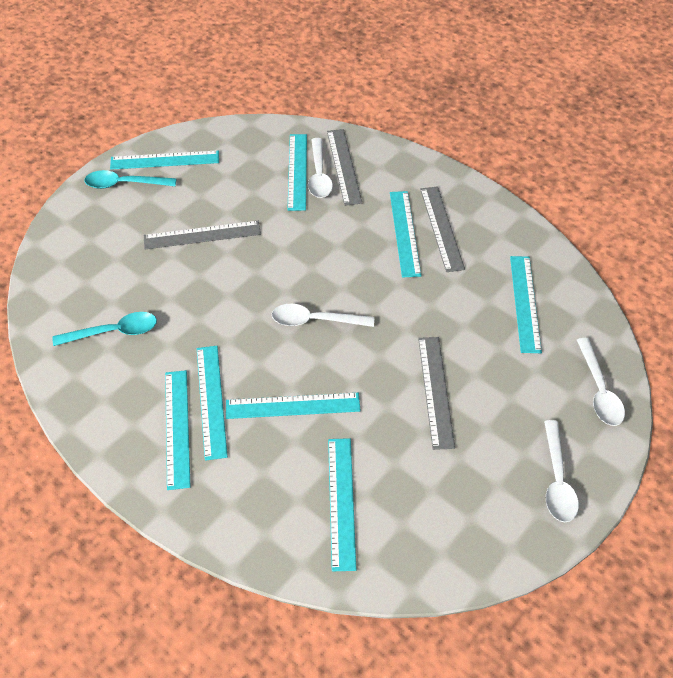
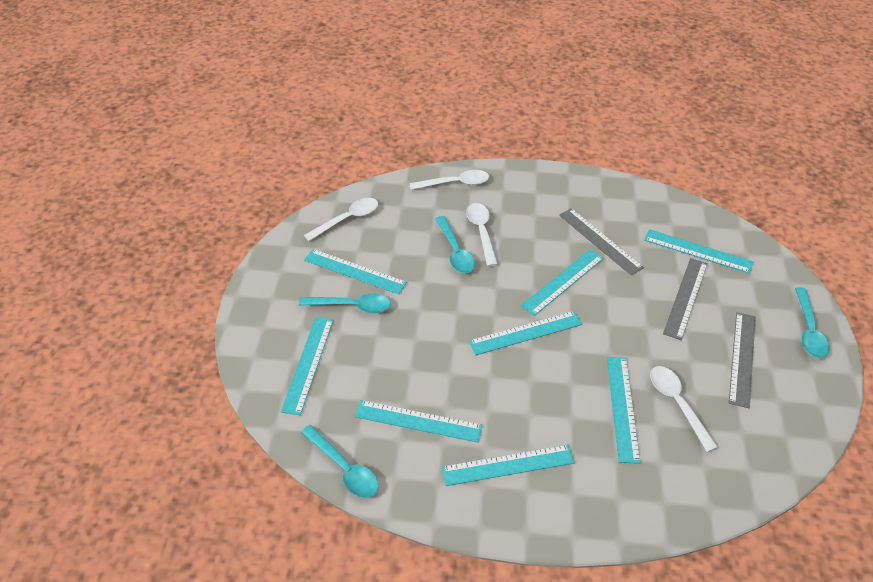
grey ruler: 4 -> 3
turquoise spoon: 2 -> 4

